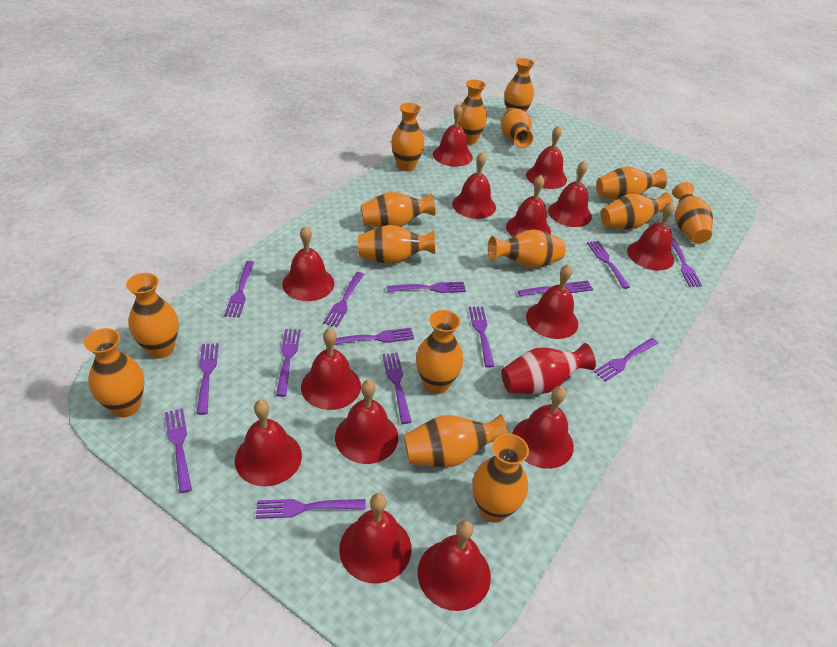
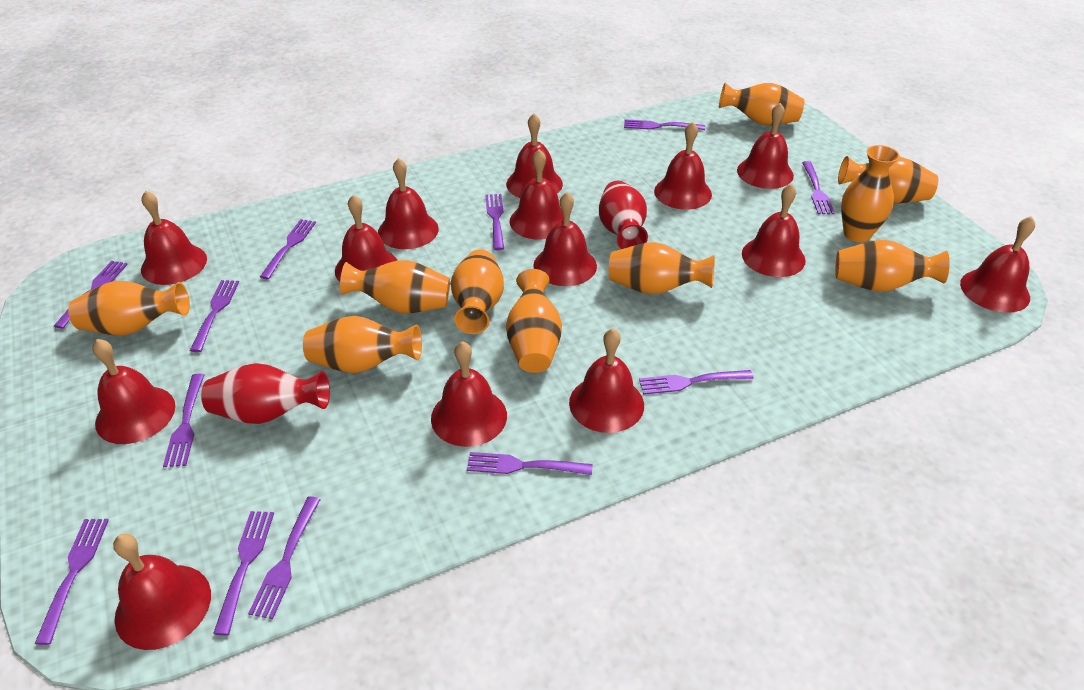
orange vase: 15 -> 10
purple fork: 14 -> 12
red vase: 1 -> 2

